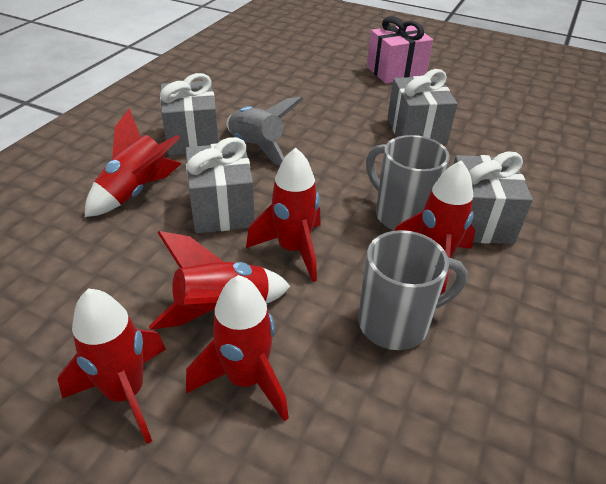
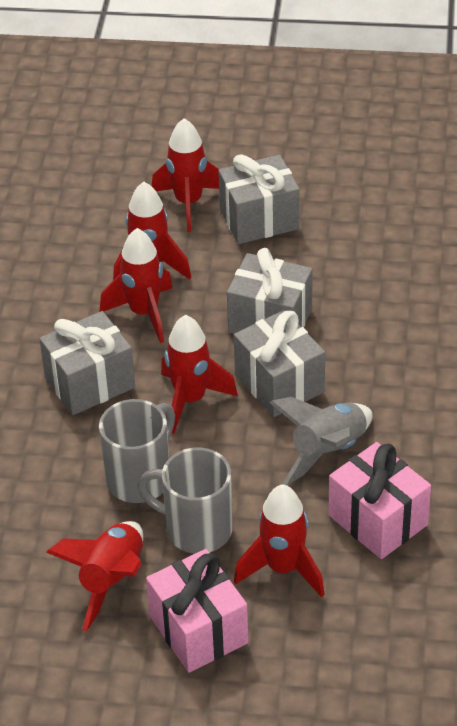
pink gift: 1 -> 2

